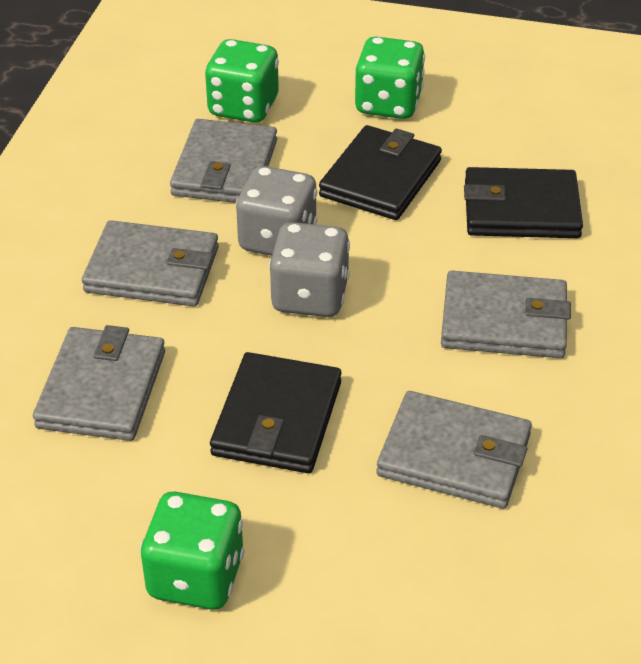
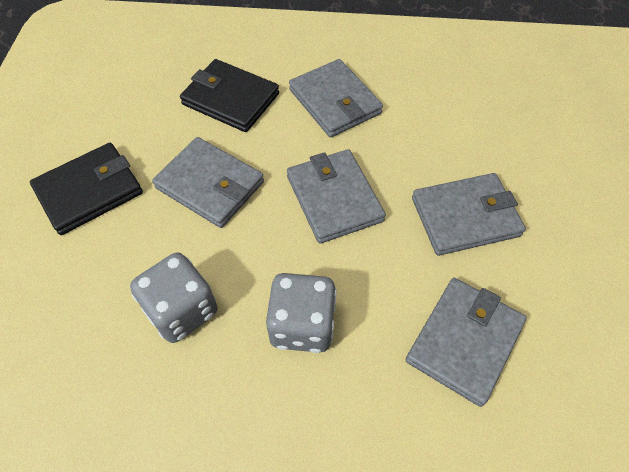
black wallet: 3 -> 2
green dice: 3 -> 0

